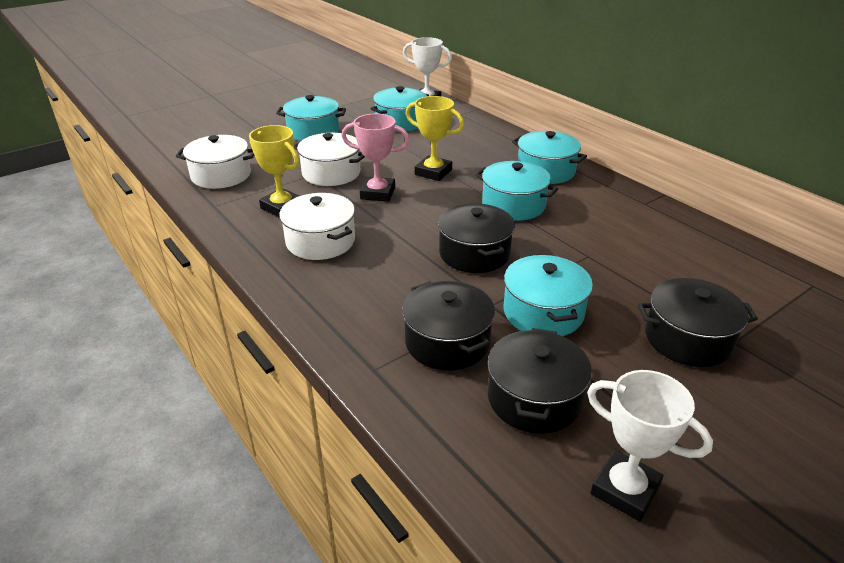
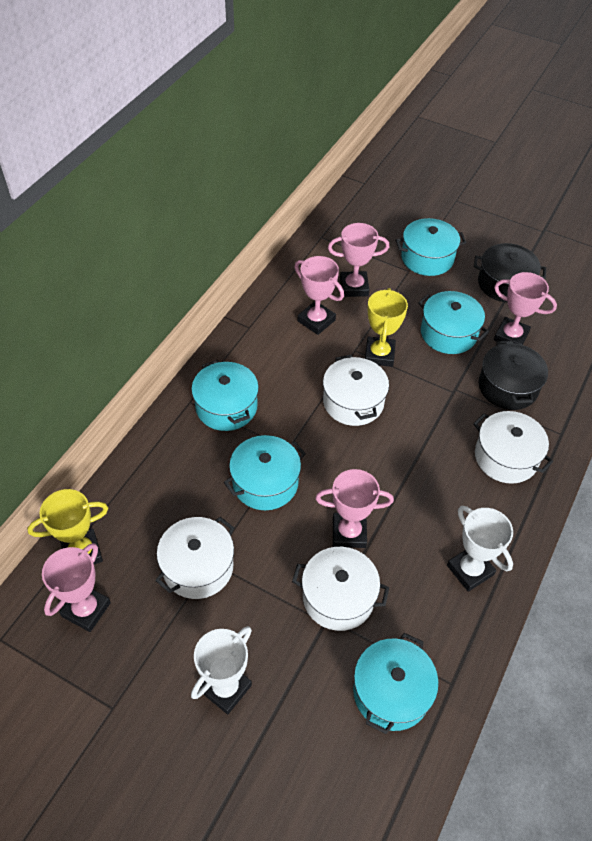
black pot: 4 -> 2
pink trophy: 1 -> 5
white pot: 3 -> 4

